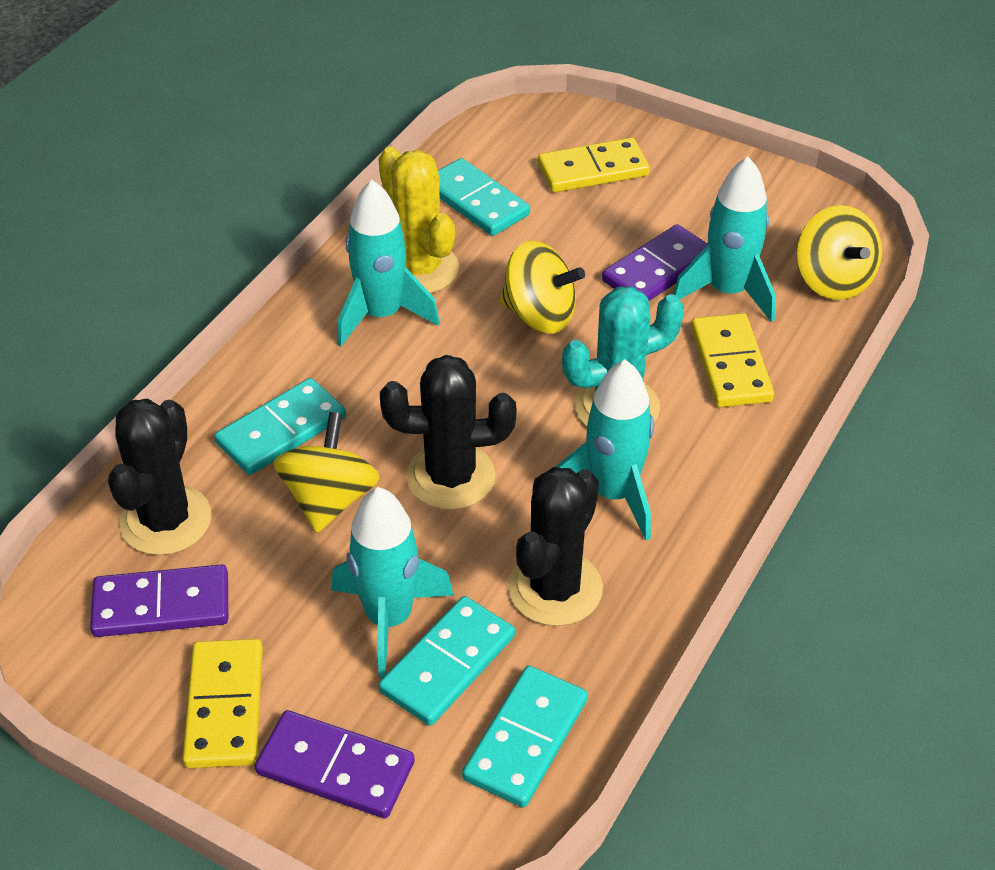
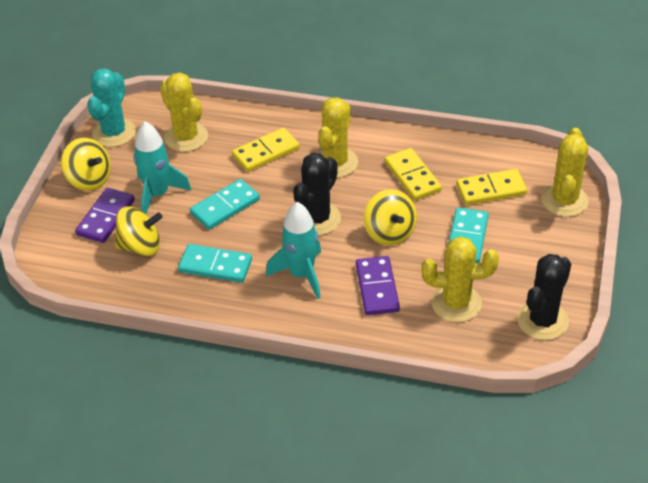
black cactus: 3 -> 2
purple domino: 3 -> 2
turquoise domino: 4 -> 3
turquoise rocket: 4 -> 2
yellow cactus: 1 -> 4

